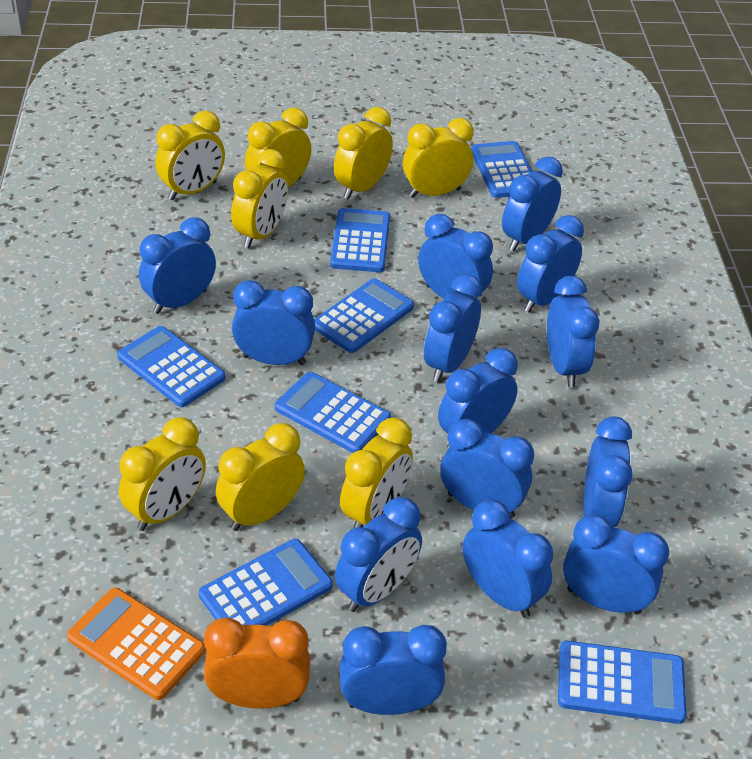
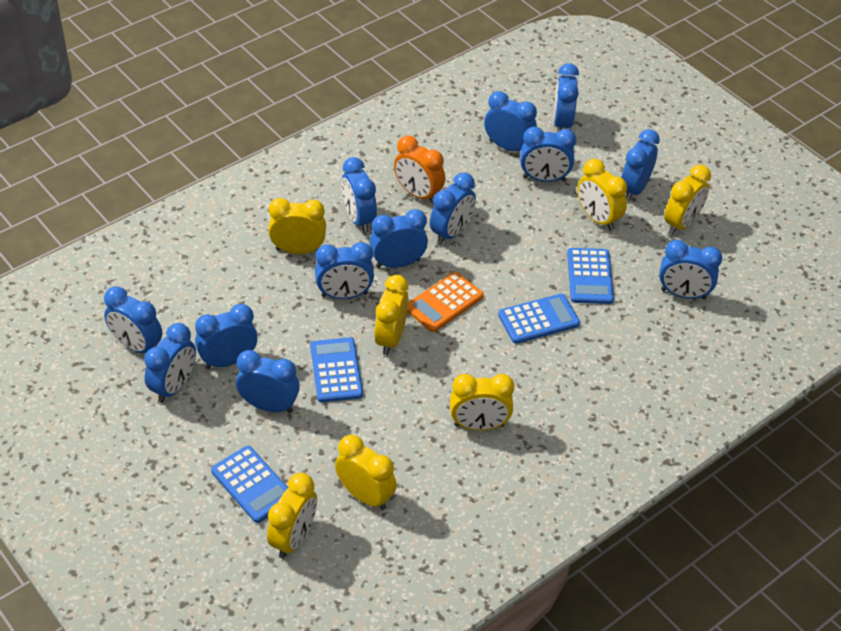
blue calculator: 7 -> 4
blue clock: 14 -> 13
yellow clock: 8 -> 7

